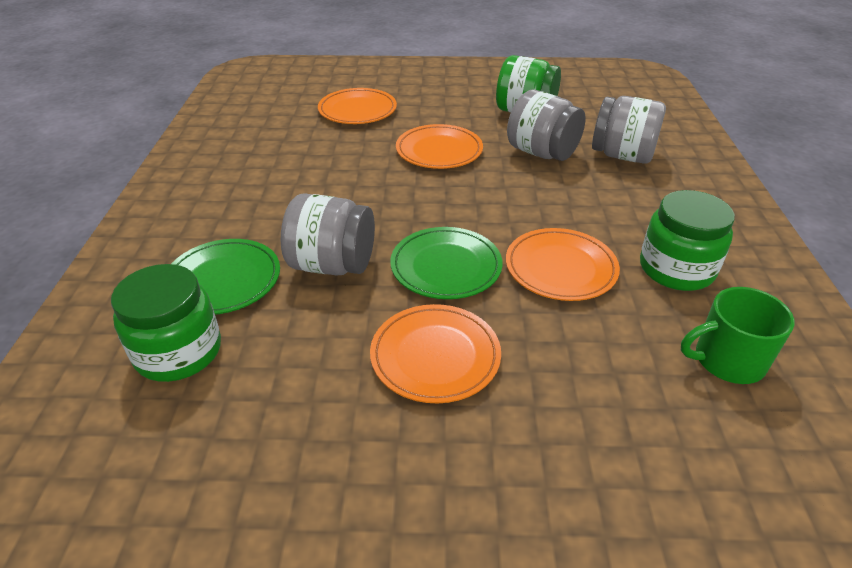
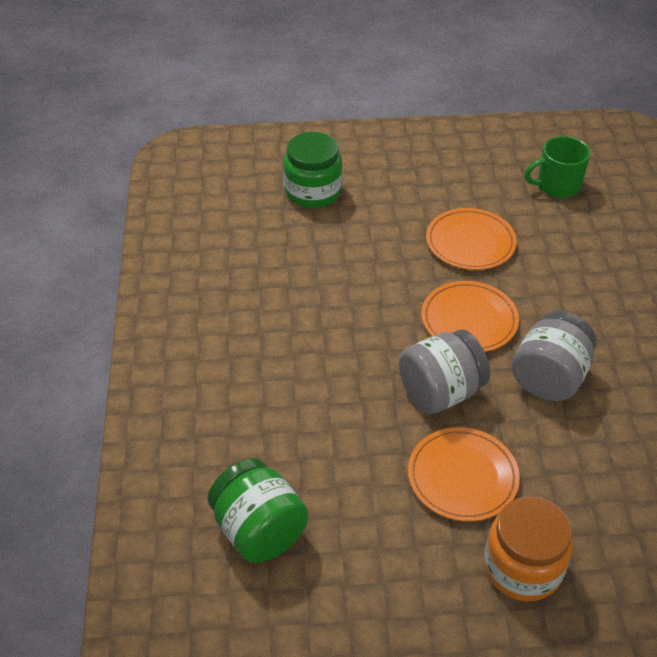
green jar: 3 -> 2
green plate: 2 -> 0
grey jar: 3 -> 2
orange jar: 0 -> 1
orange plate: 4 -> 3

